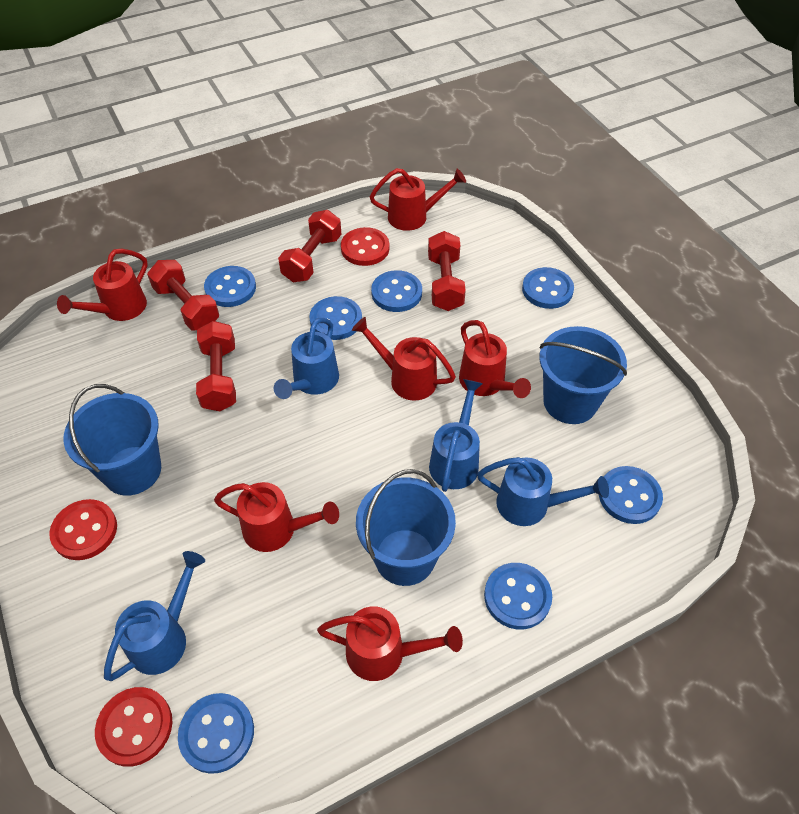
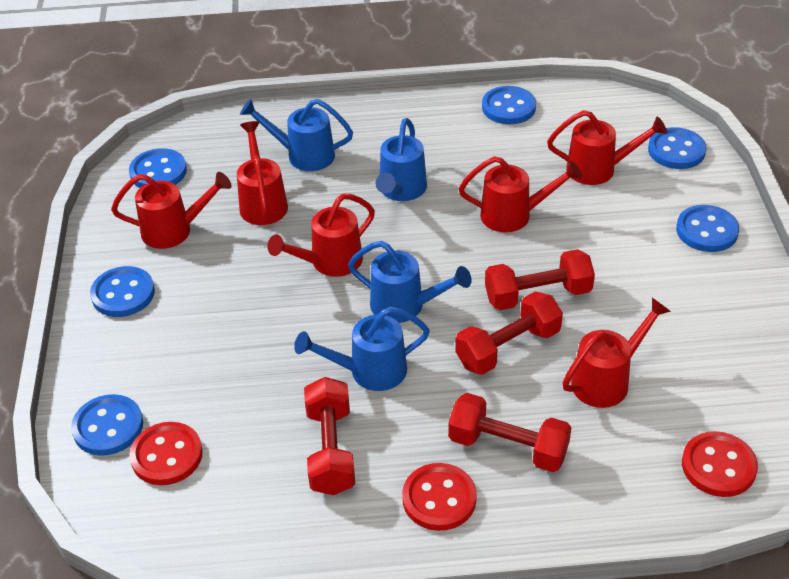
blue bucket: 3 -> 0
blue button: 7 -> 6

